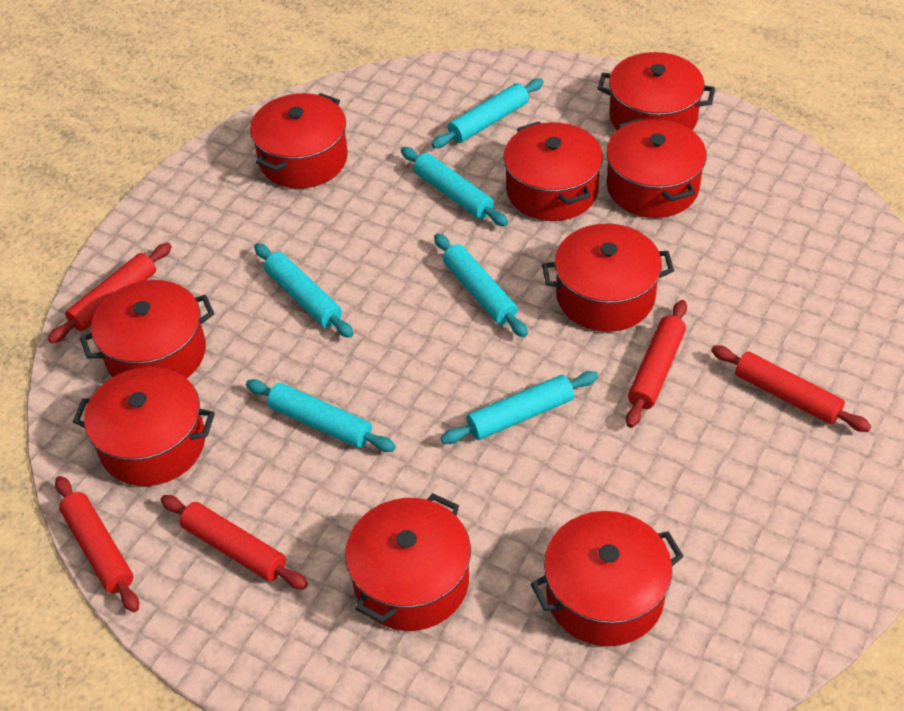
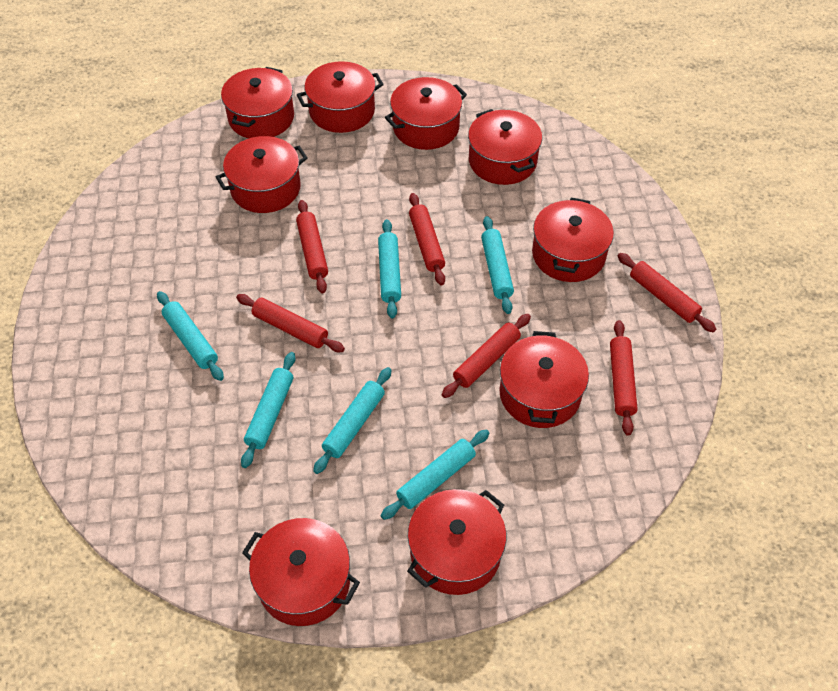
red rolling pin: 5 -> 6

